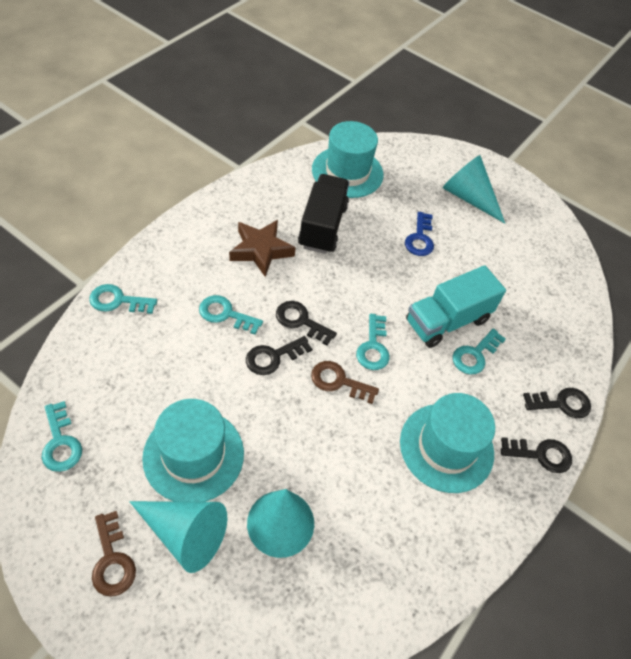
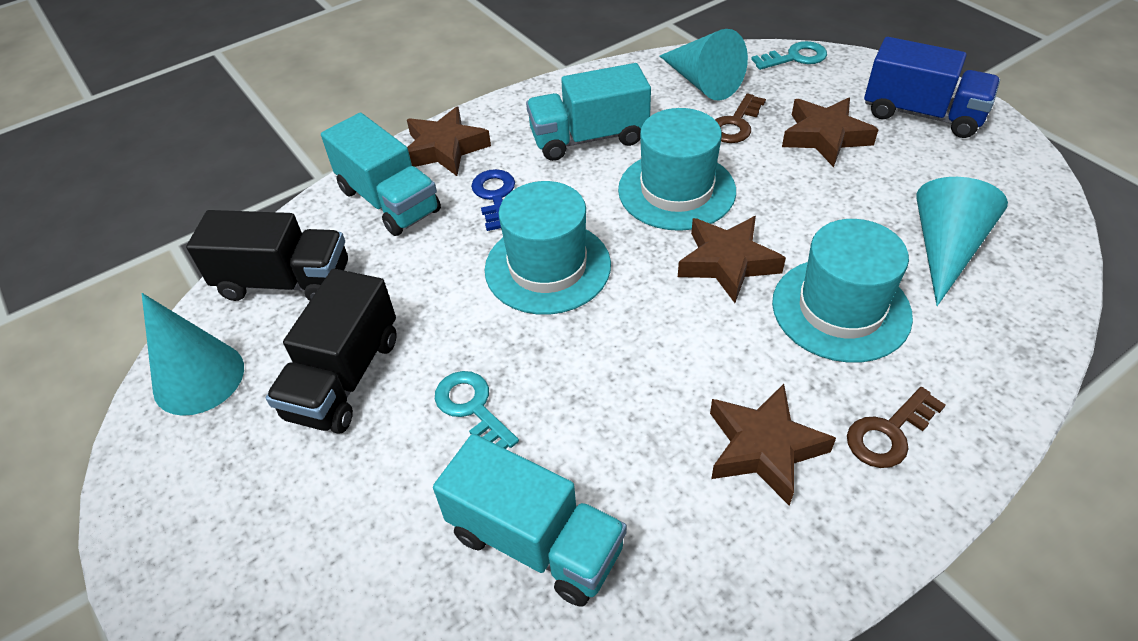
black key: 4 -> 0
black truck: 1 -> 2
blue truck: 0 -> 1
brown star: 1 -> 4
turquoise key: 5 -> 2
turquoise truck: 1 -> 3

